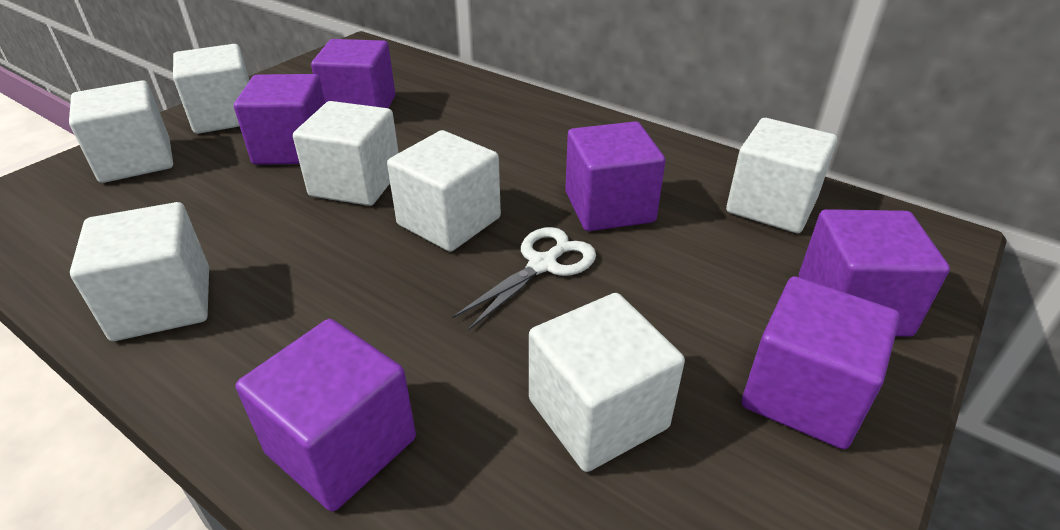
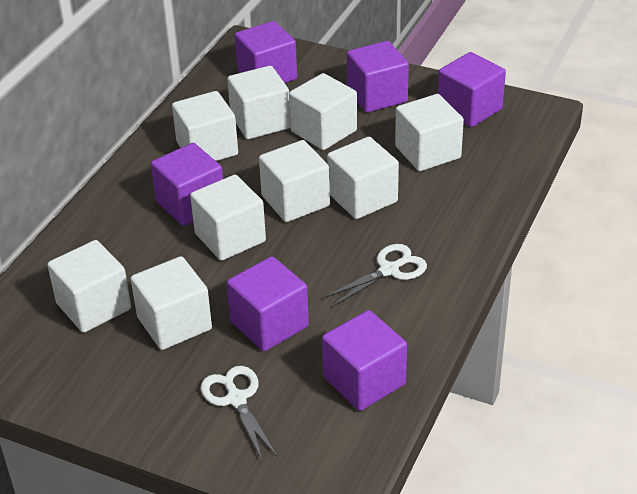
white cube: 7 -> 9
white scissors: 1 -> 2

